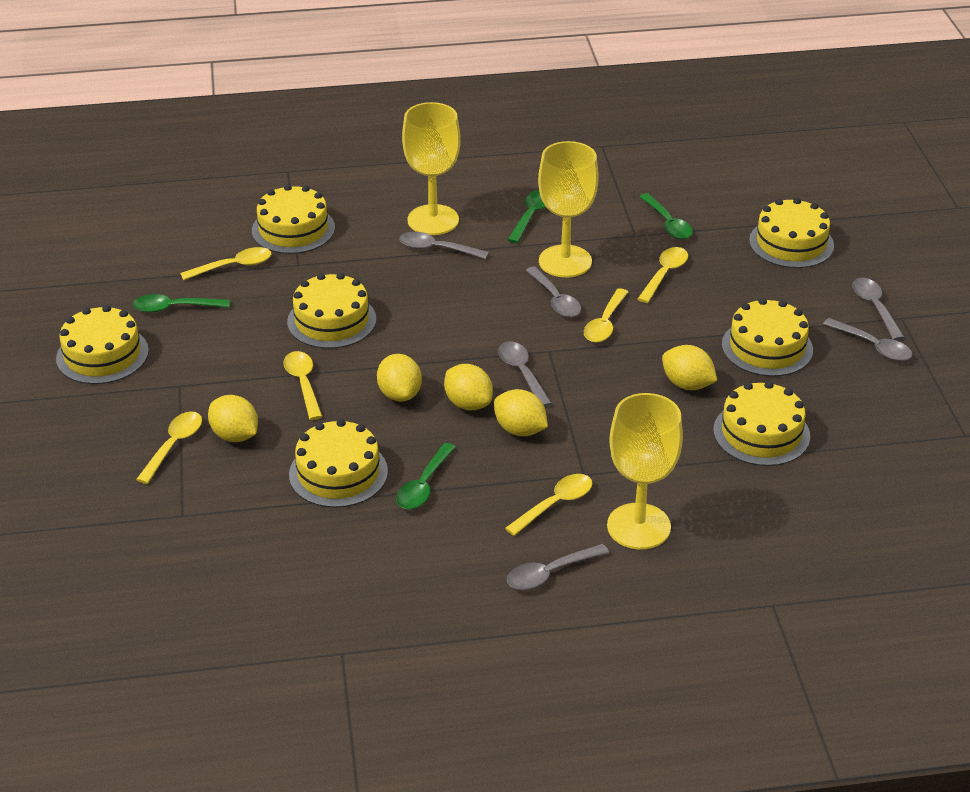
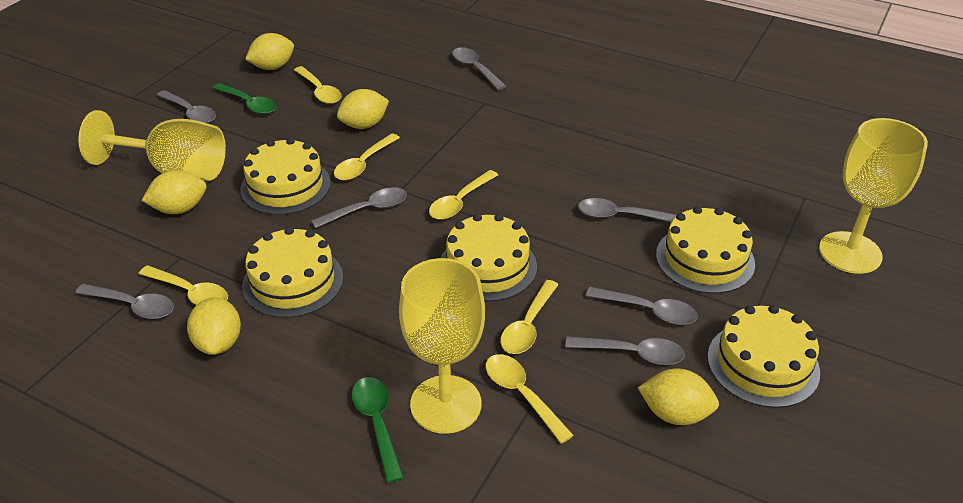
green spoon: 4 -> 2
grey spoon: 6 -> 7
yellow cake: 7 -> 5

